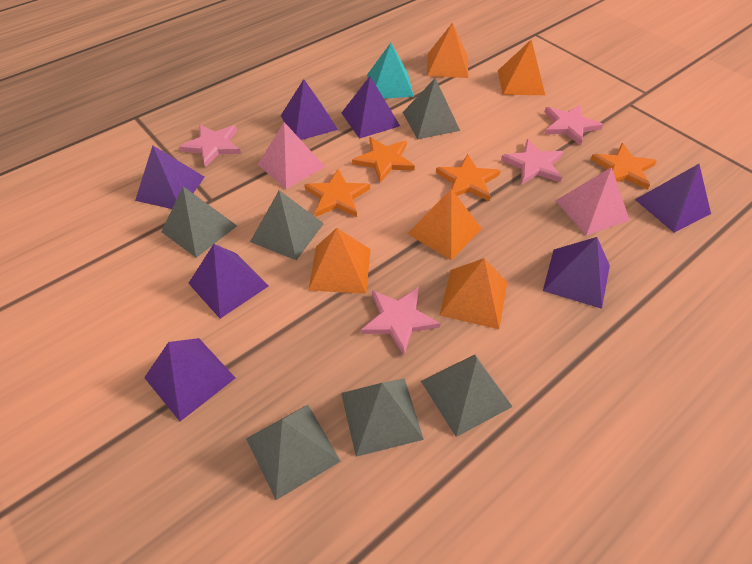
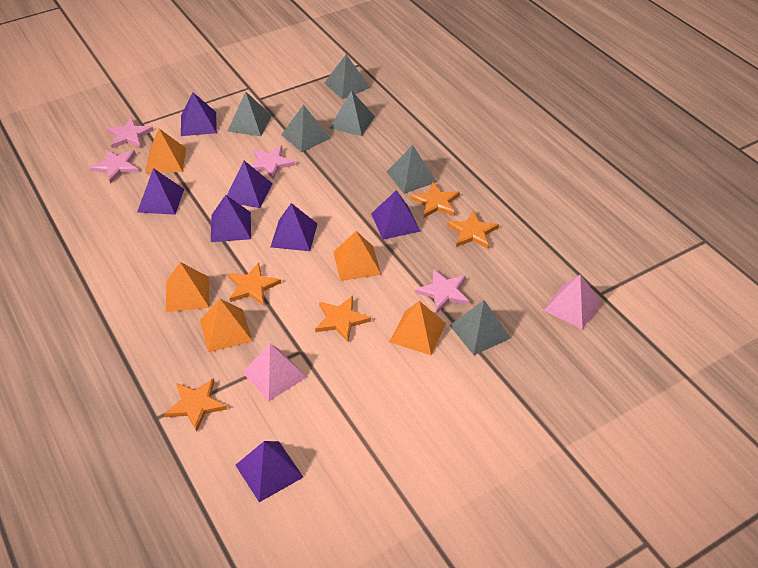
orange star: 4 -> 5
turquoise pyramid: 1 -> 0

